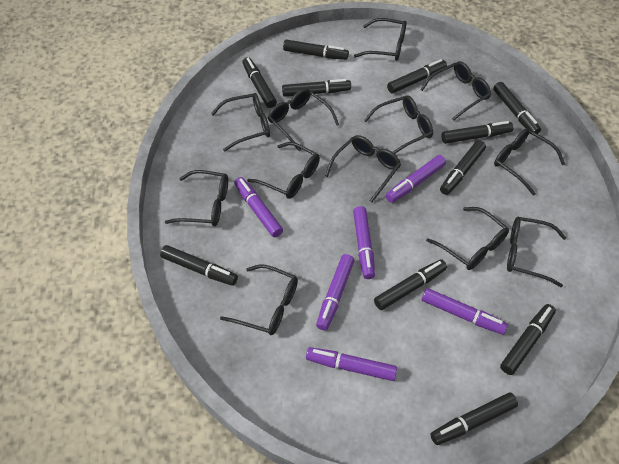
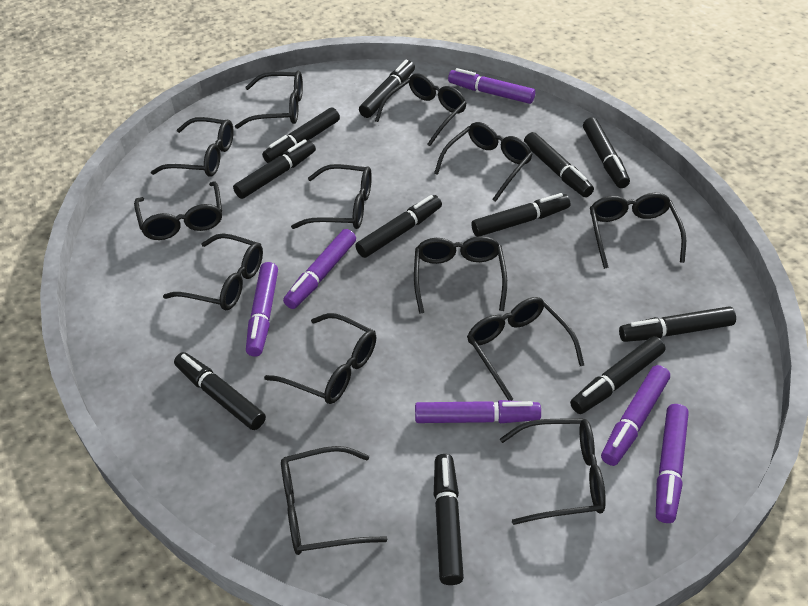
black glasses: 12 -> 13

